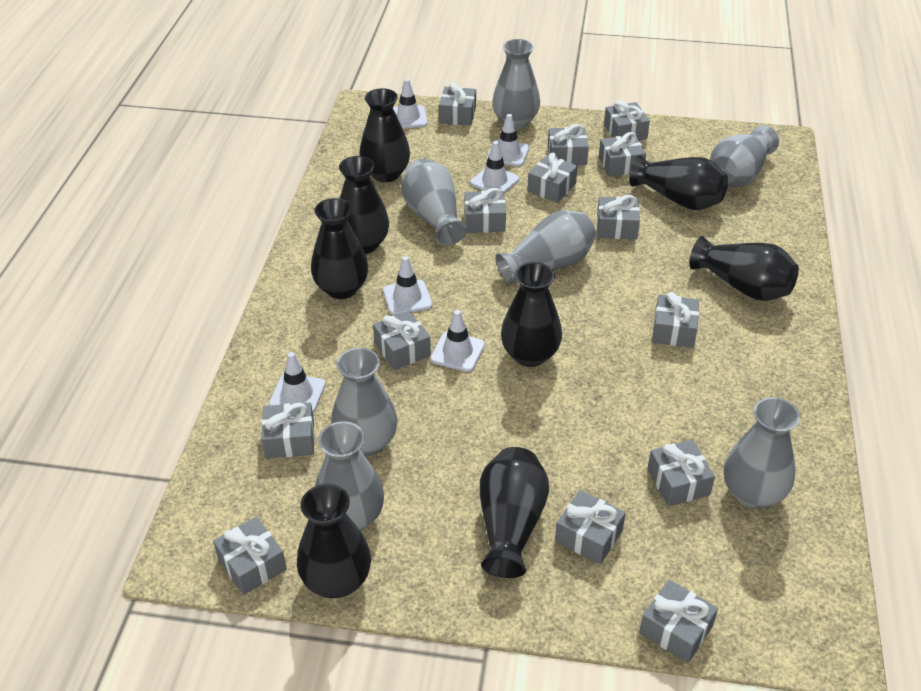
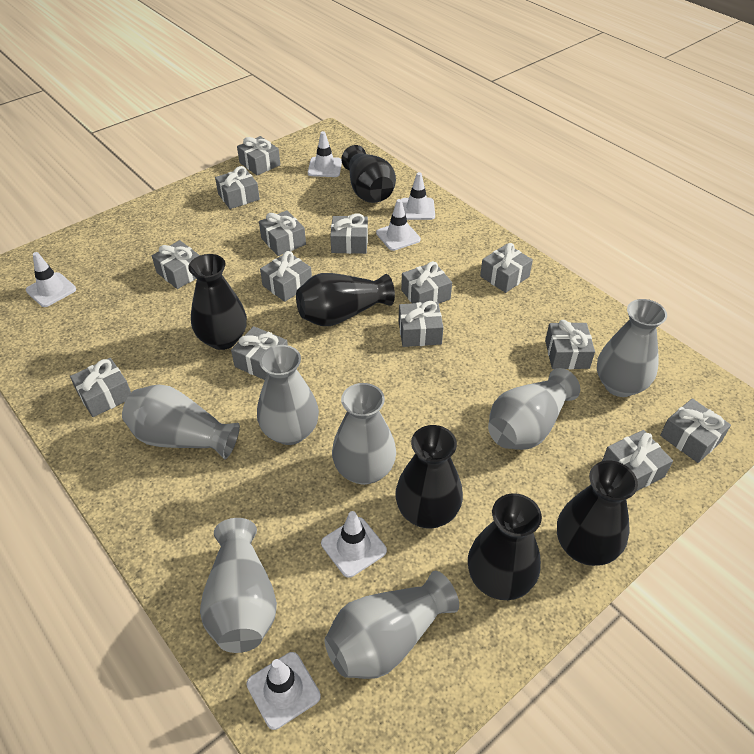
black vase: 8 -> 6

